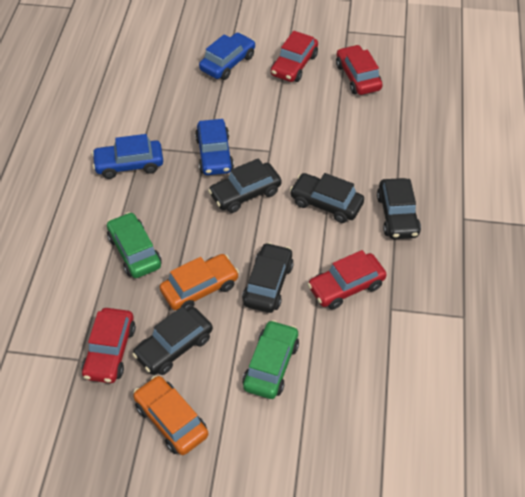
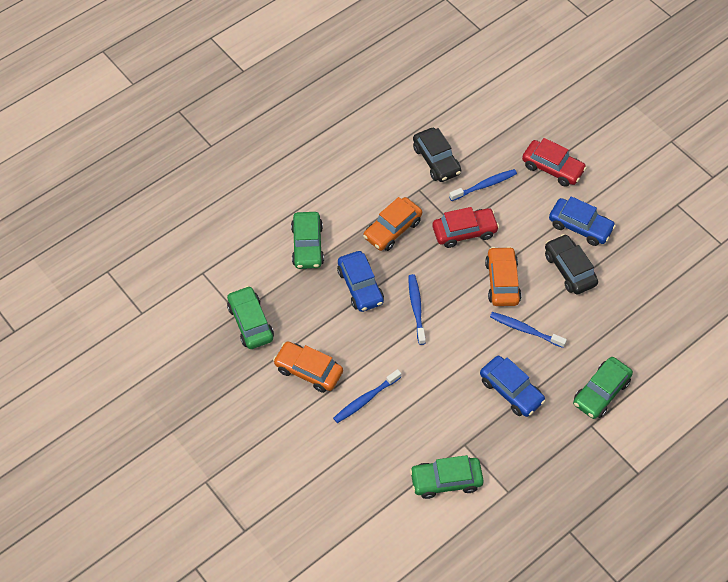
black car: 5 -> 2
blue toothbrush: 0 -> 4
green car: 2 -> 4
orange car: 2 -> 3
red car: 4 -> 2

